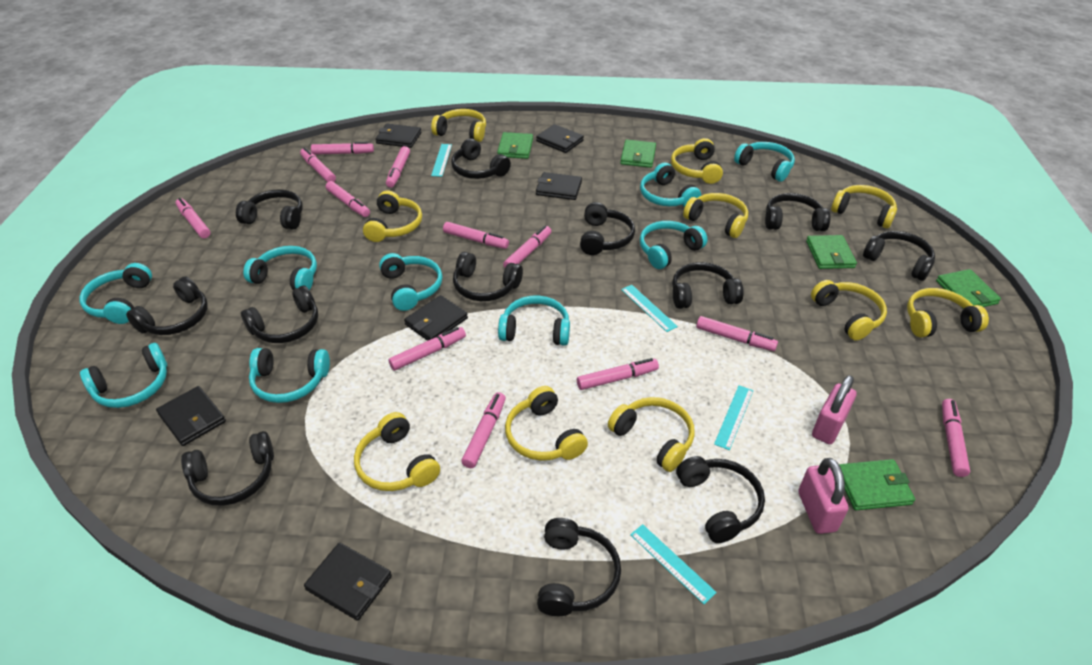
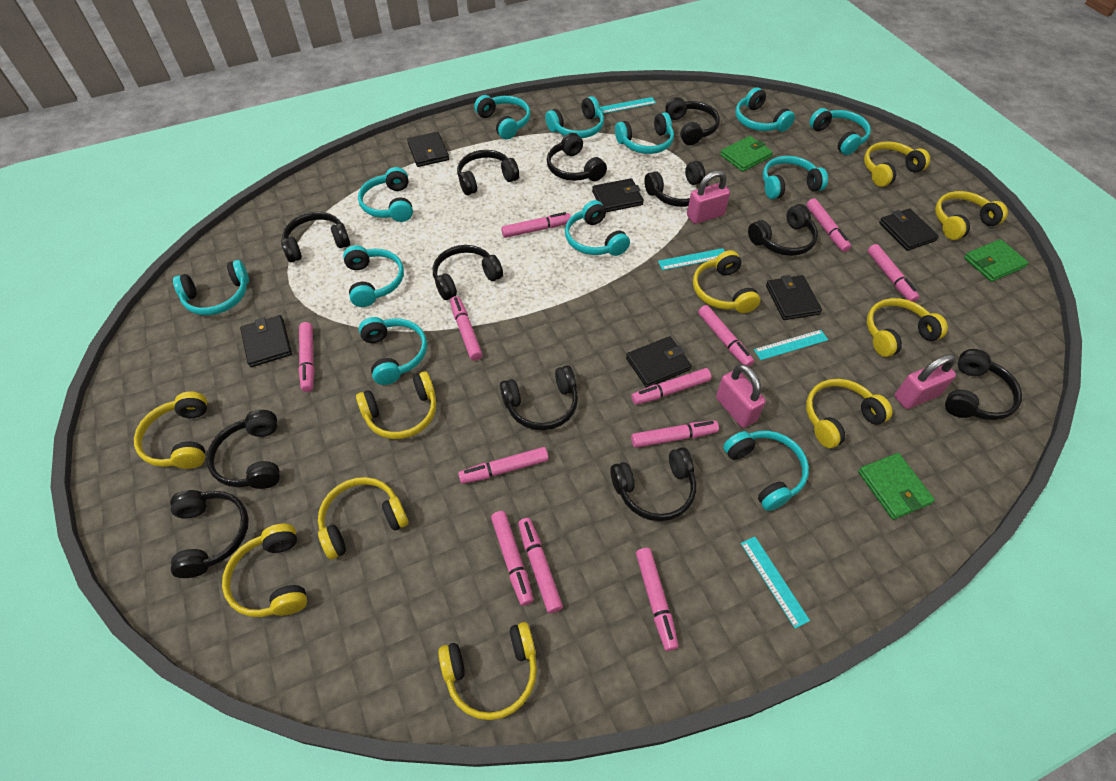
green wallet: 5 -> 3
pink padlock: 2 -> 3
turquoise headphones: 9 -> 12

